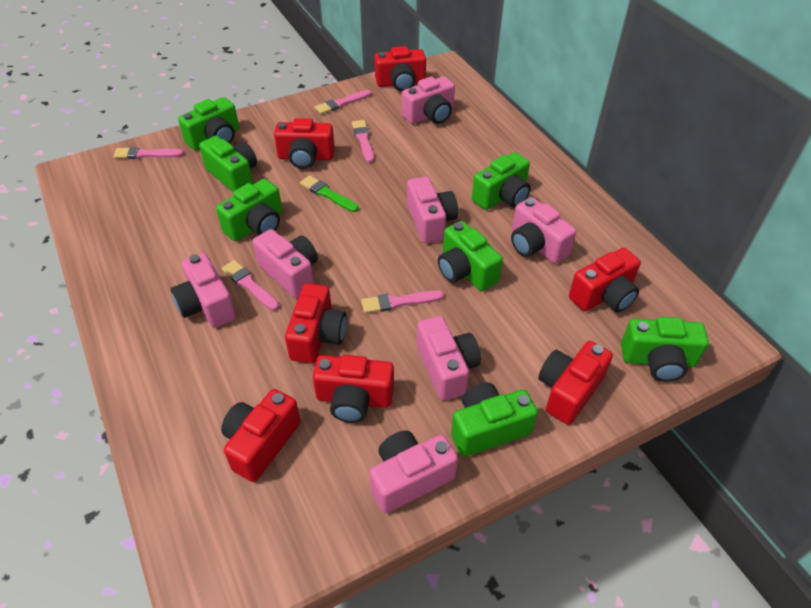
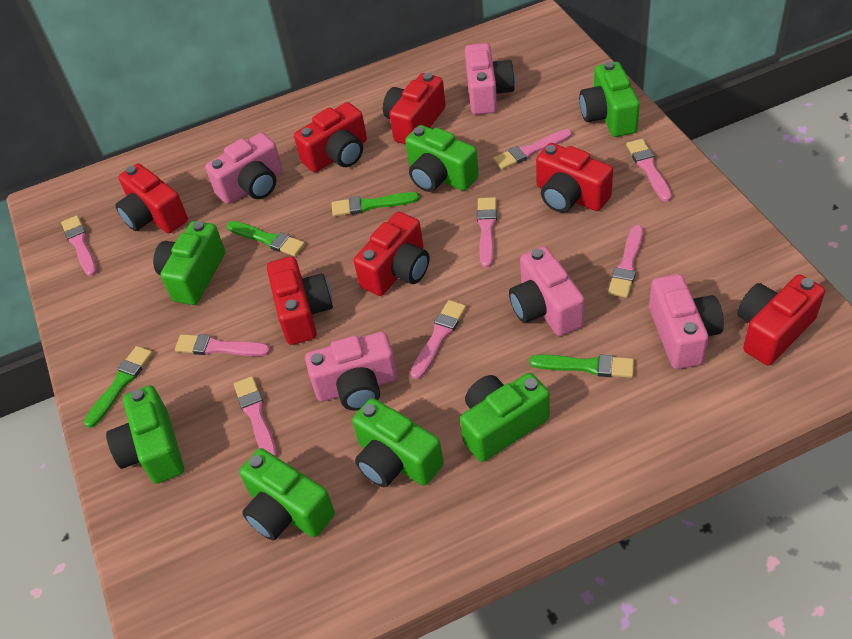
green brush: 1 -> 4
pink brush: 5 -> 8
pink camera: 7 -> 5

